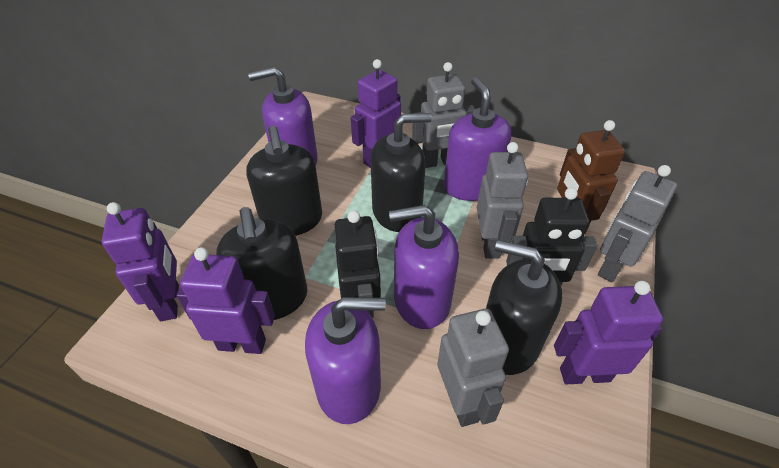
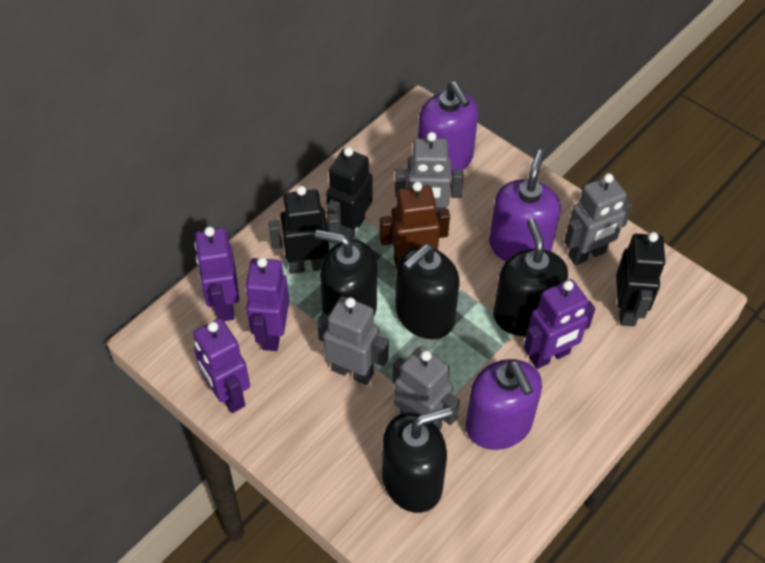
black robot: 2 -> 3
purple soap dispenser: 4 -> 3

